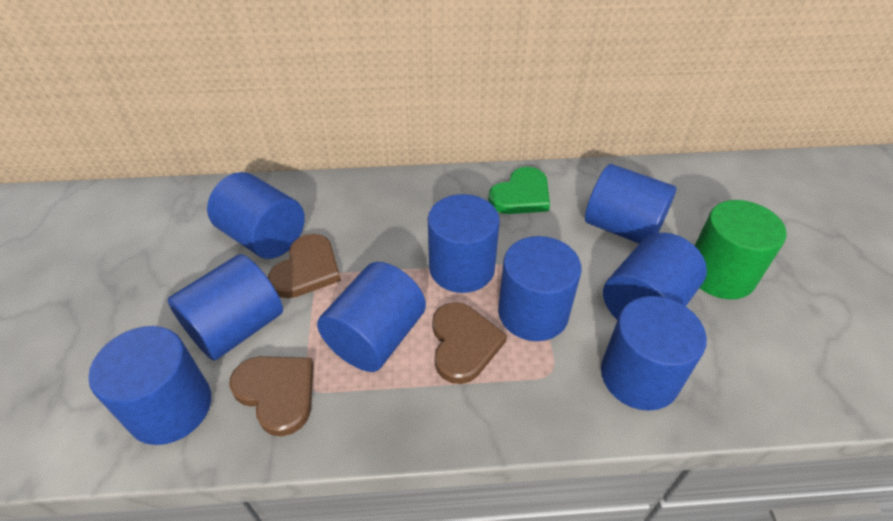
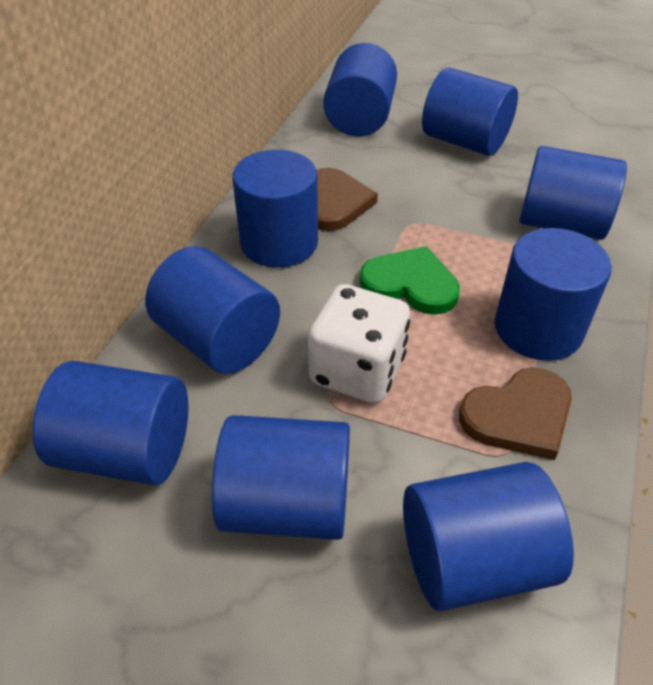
brown heart: 3 -> 2
green cylinder: 1 -> 0
white dice: 0 -> 1

